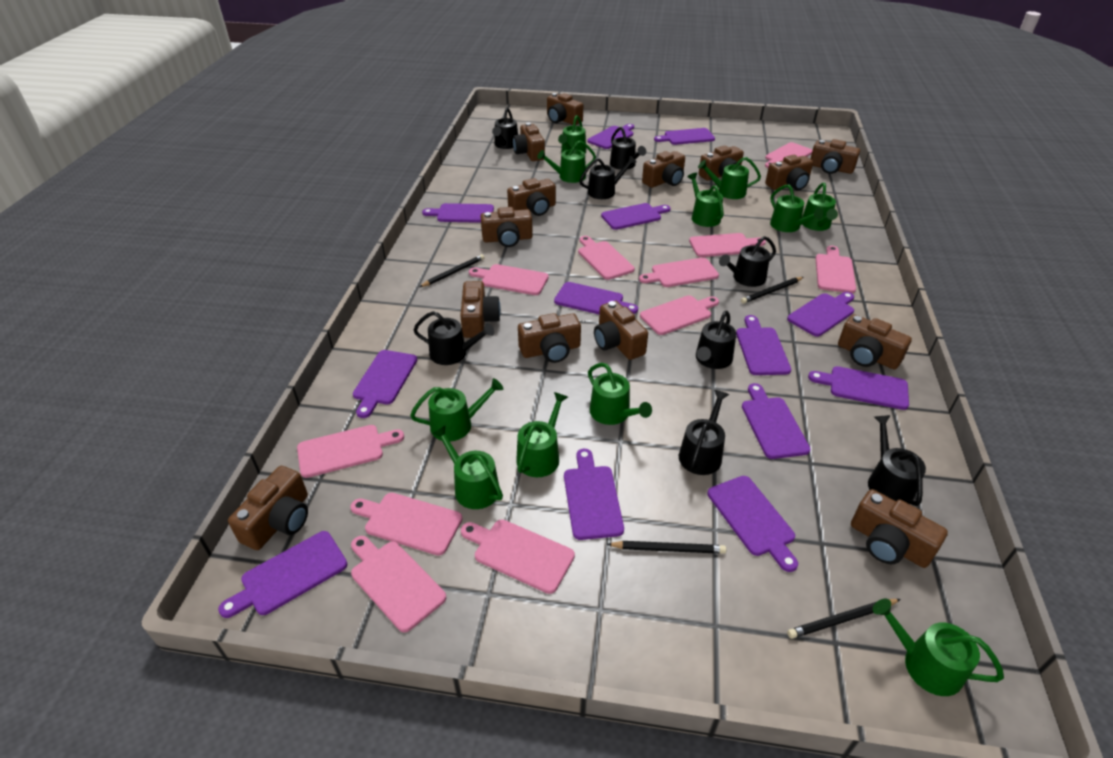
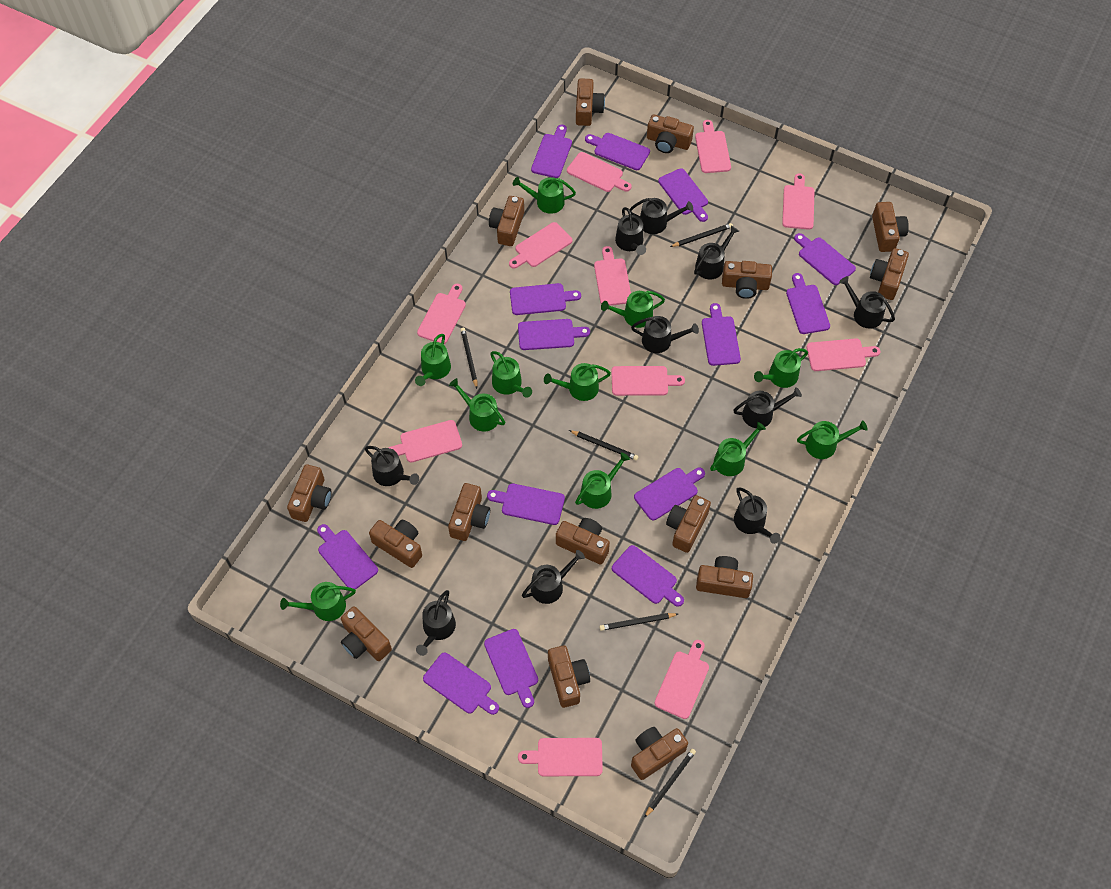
black pencil: 4 -> 5
black watering can: 8 -> 10
brown camera: 14 -> 15
purple cutting board: 13 -> 14

